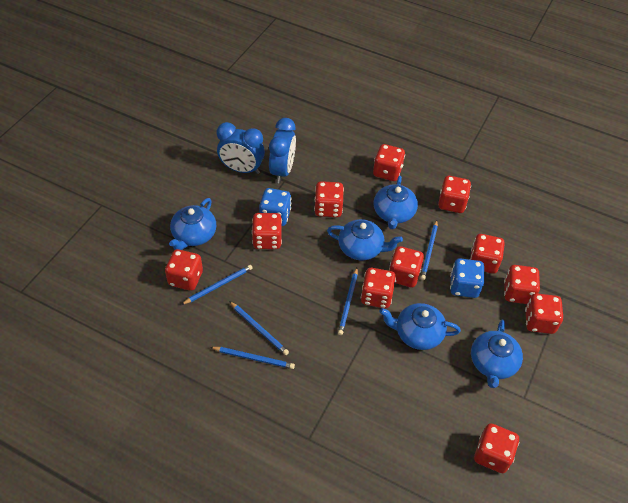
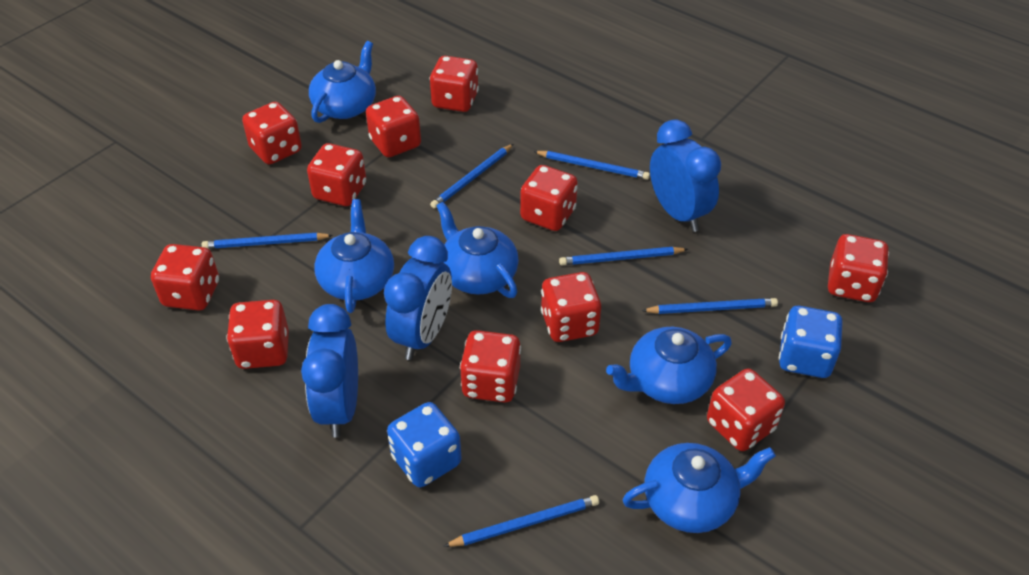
blue clock: 2 -> 3
blue pencil: 5 -> 6

